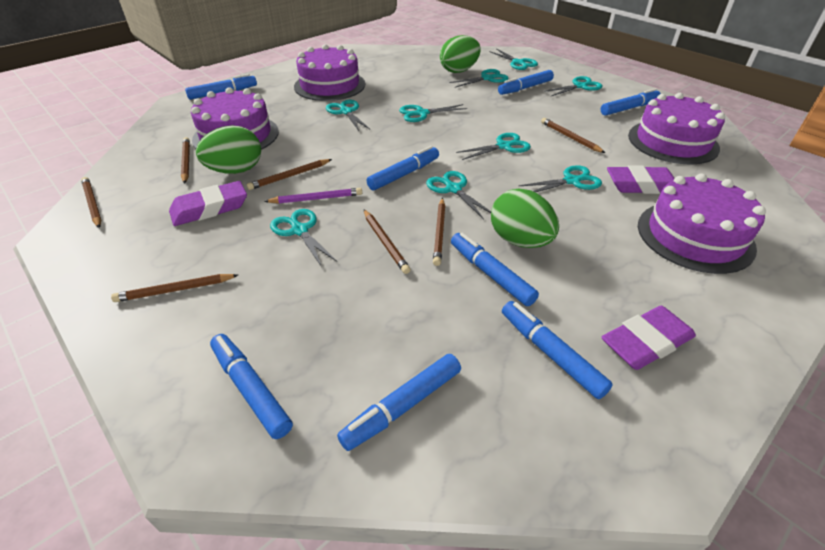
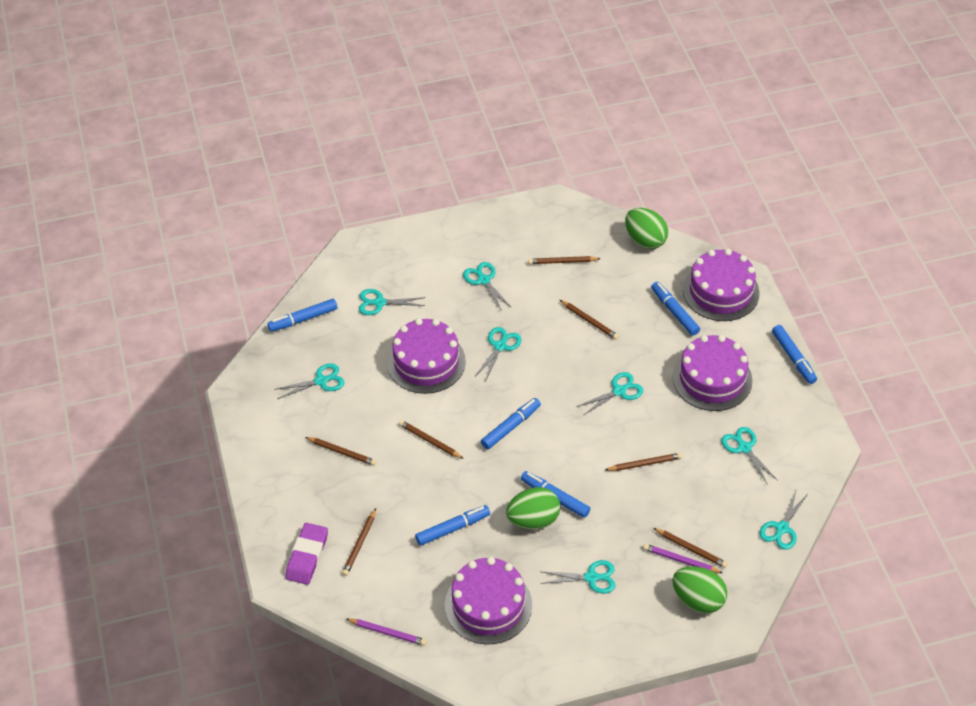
blue marker: 8 -> 6
purple eraser: 3 -> 1
purple pencil: 1 -> 2
turquoise scissors: 9 -> 8

